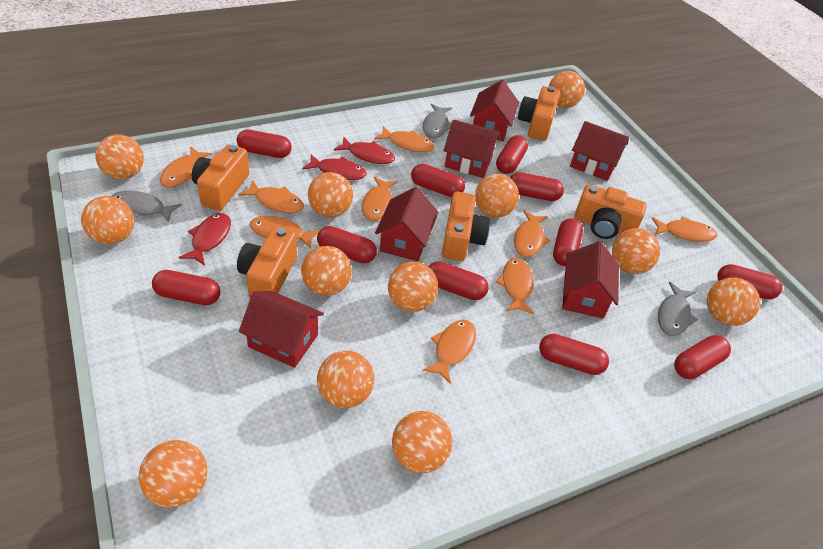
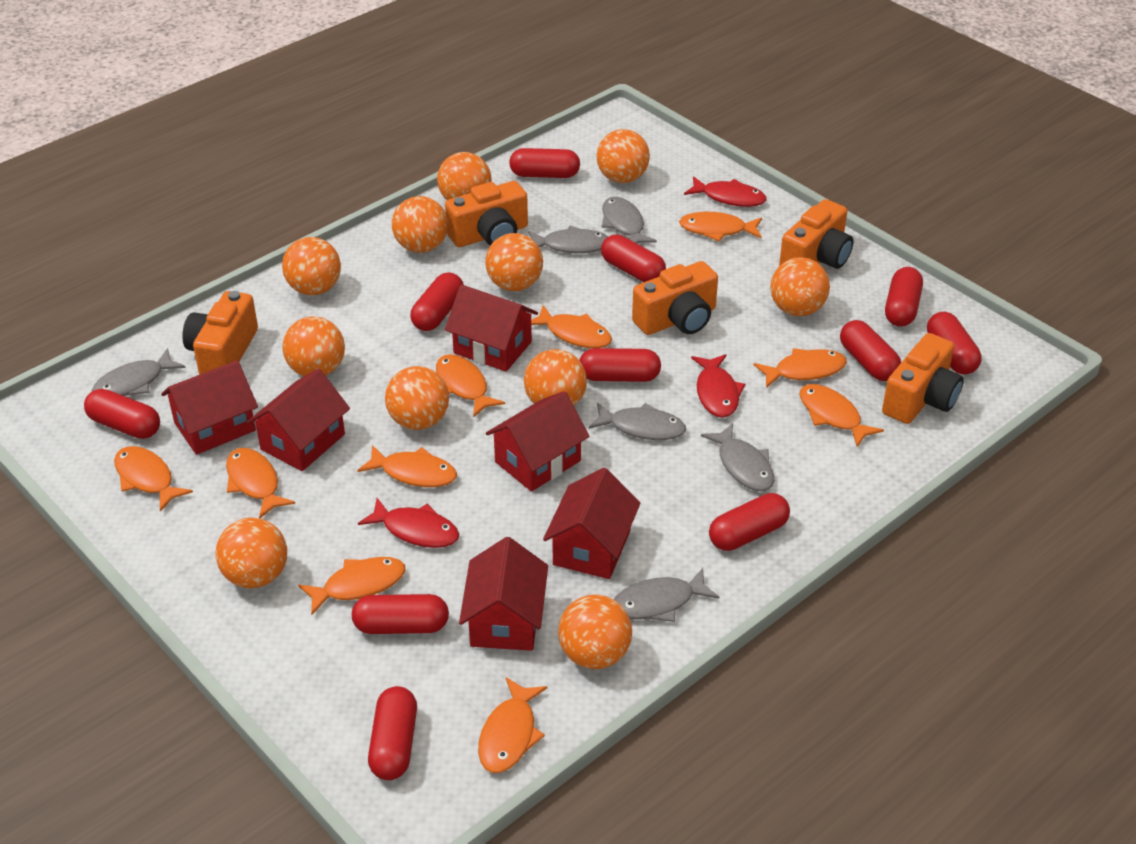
grey fish: 3 -> 6
orange ball: 12 -> 11
orange fish: 9 -> 10

